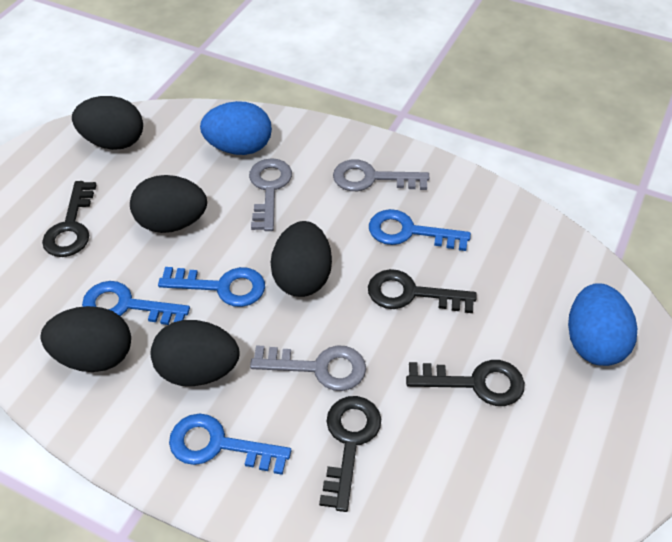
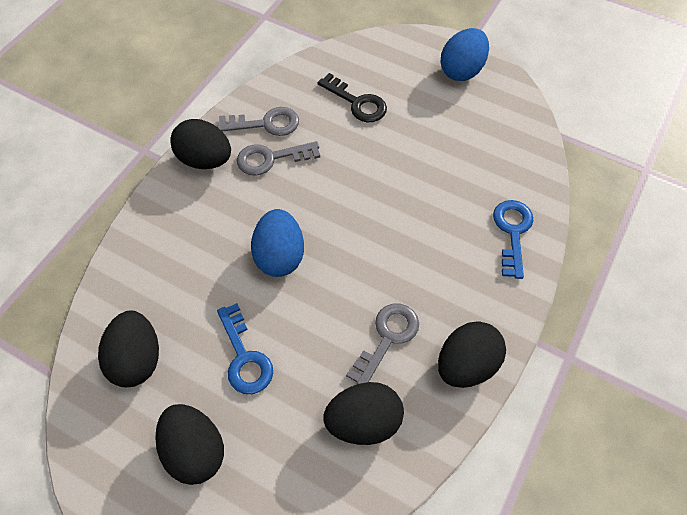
black key: 4 -> 1
blue key: 4 -> 2

